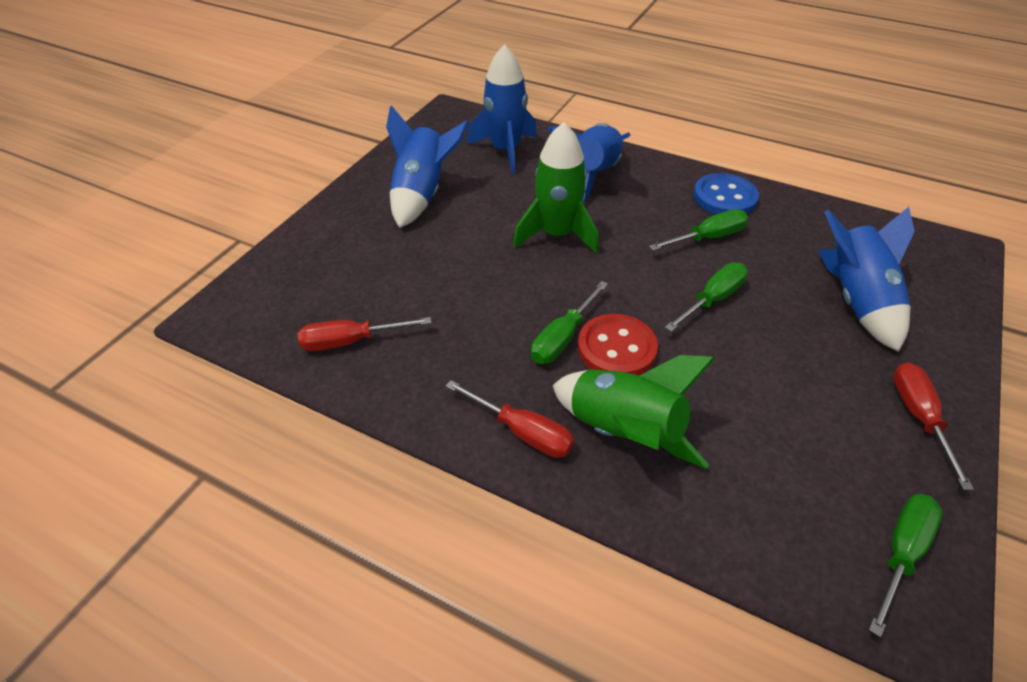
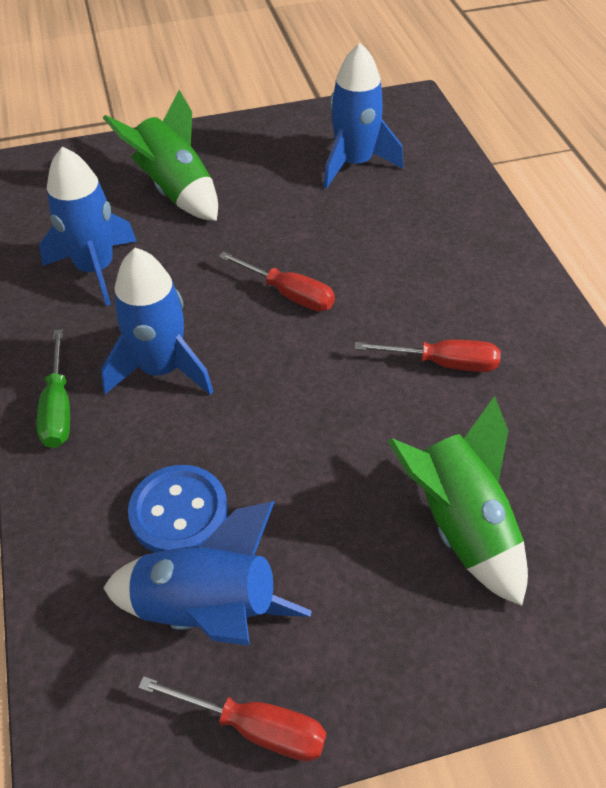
green screwdriver: 4 -> 1
red button: 1 -> 0

